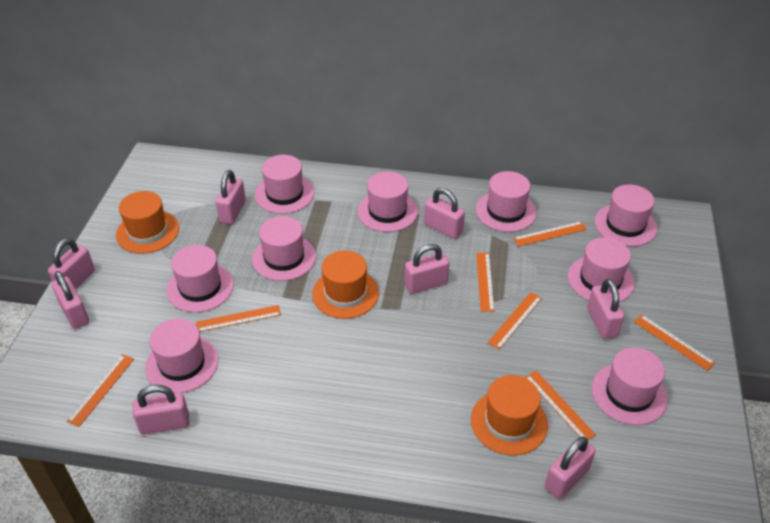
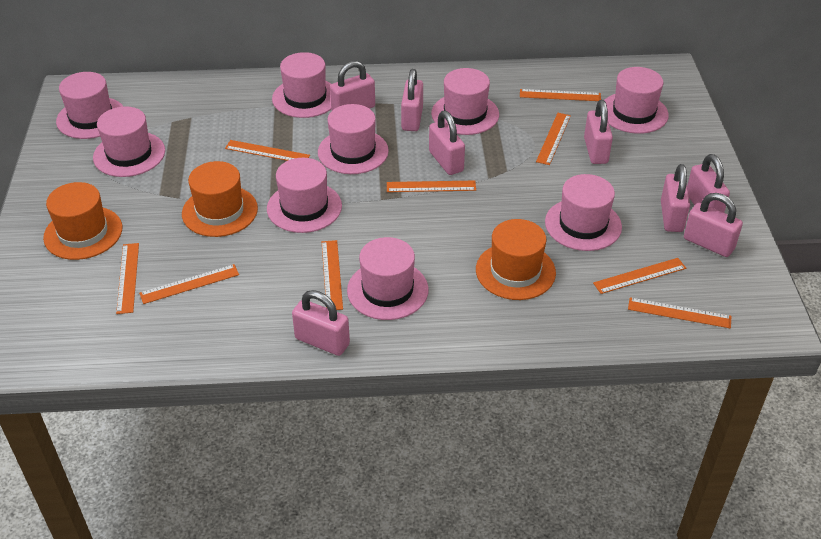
orange ruler: 7 -> 9

